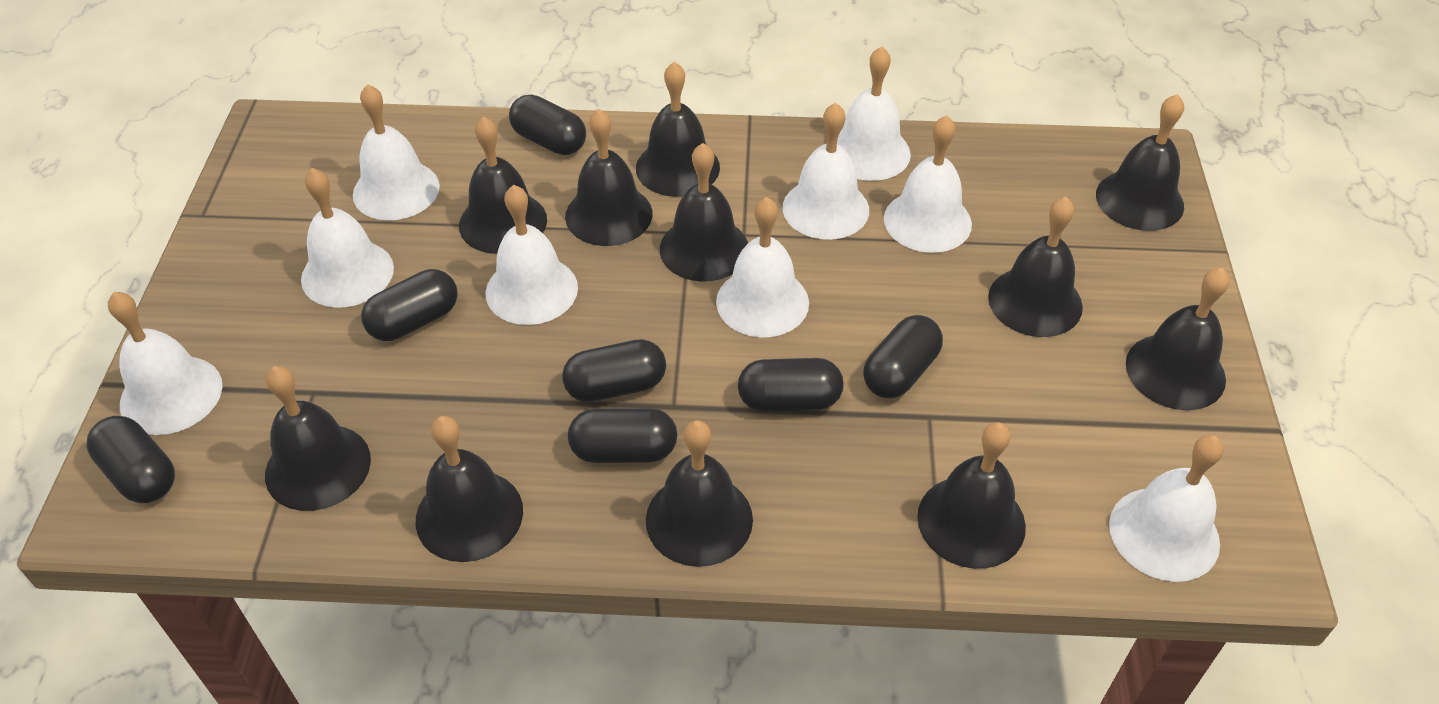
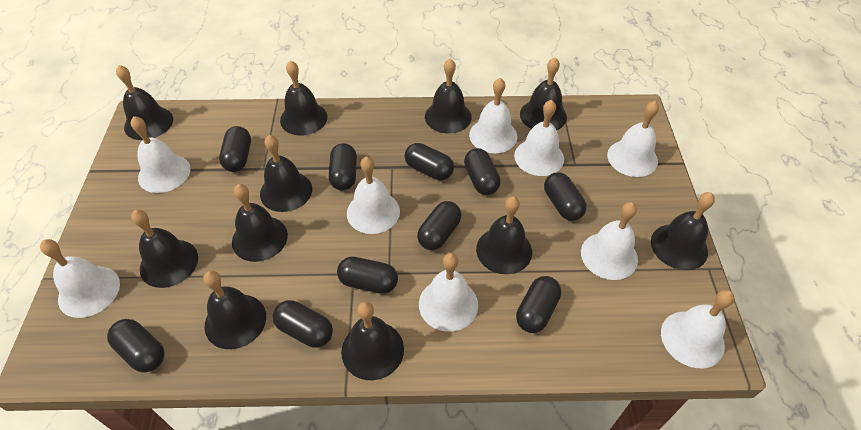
black capsule: 7 -> 10

